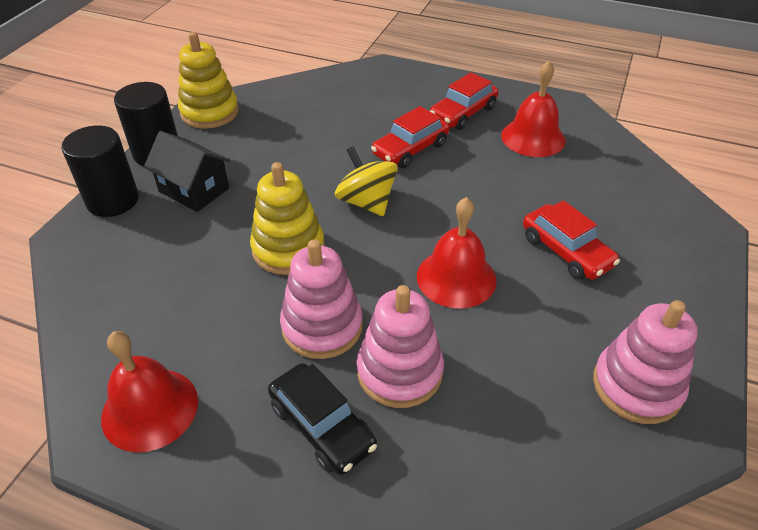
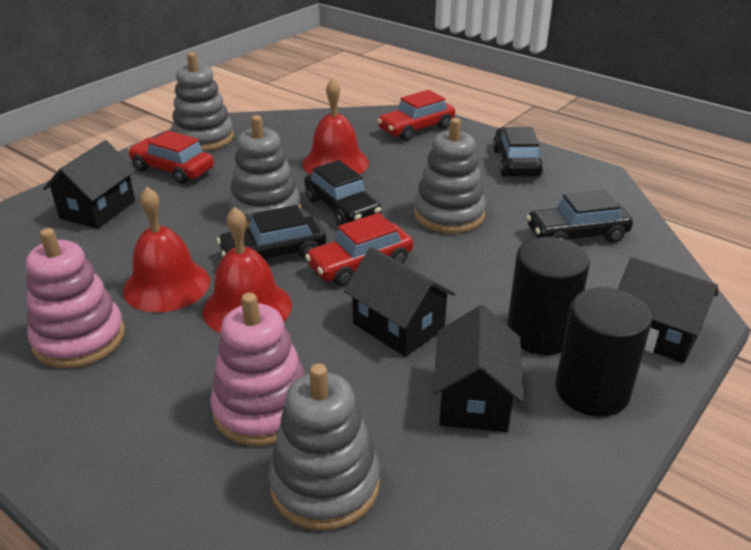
black car: 1 -> 4
black house: 1 -> 4
grey stacking toy: 0 -> 4
pink stacking toy: 3 -> 2
yellow spinning top: 1 -> 0
yellow stacking toy: 2 -> 0

